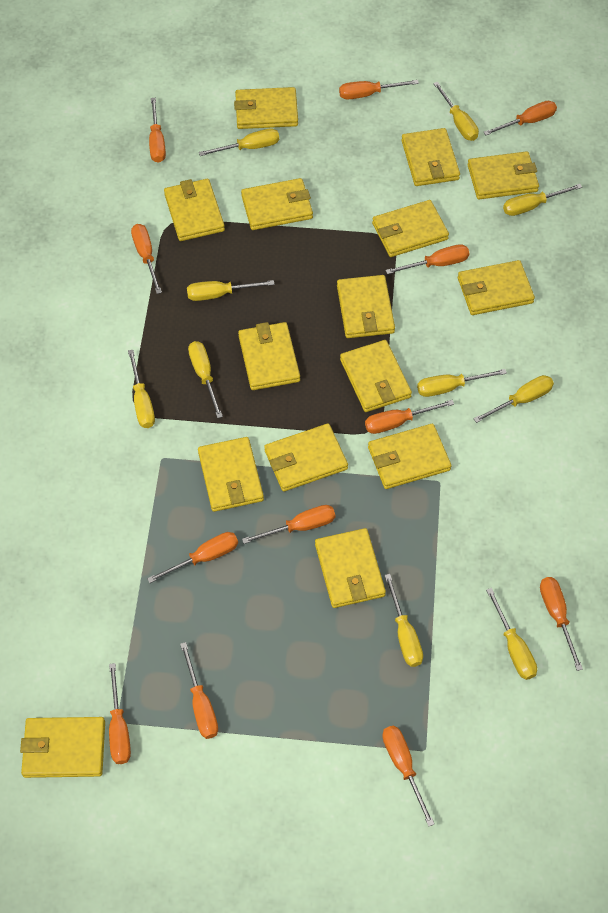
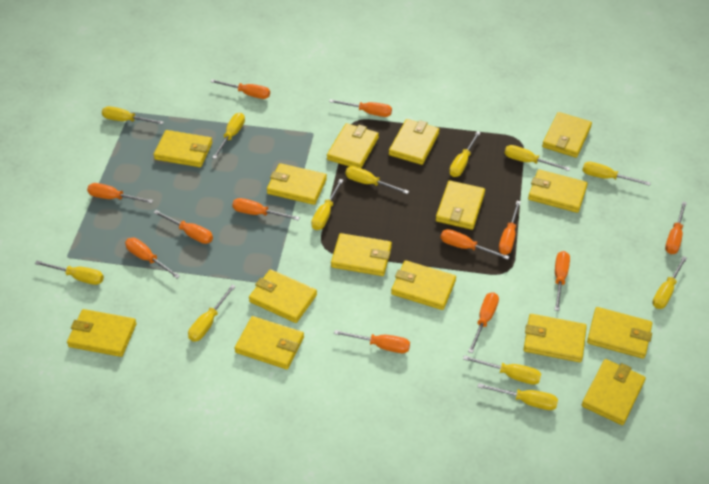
yellow screwdriver: 10 -> 12

